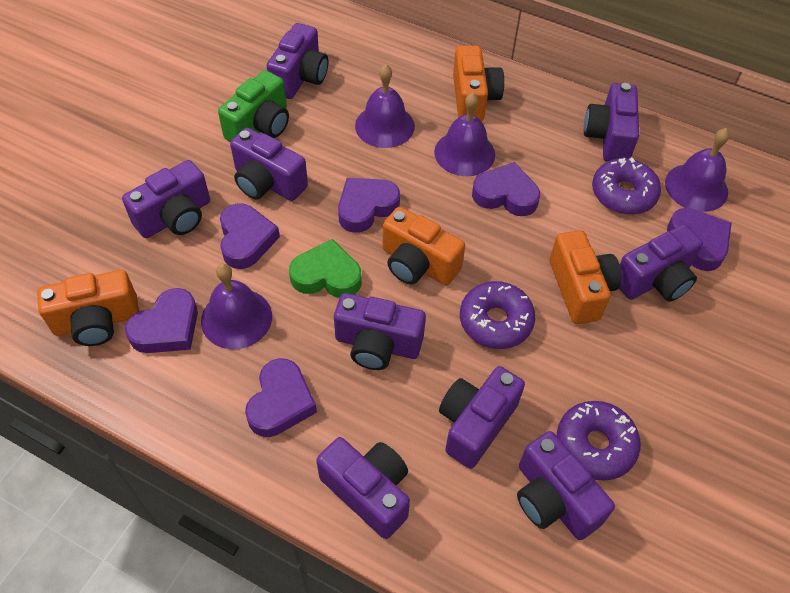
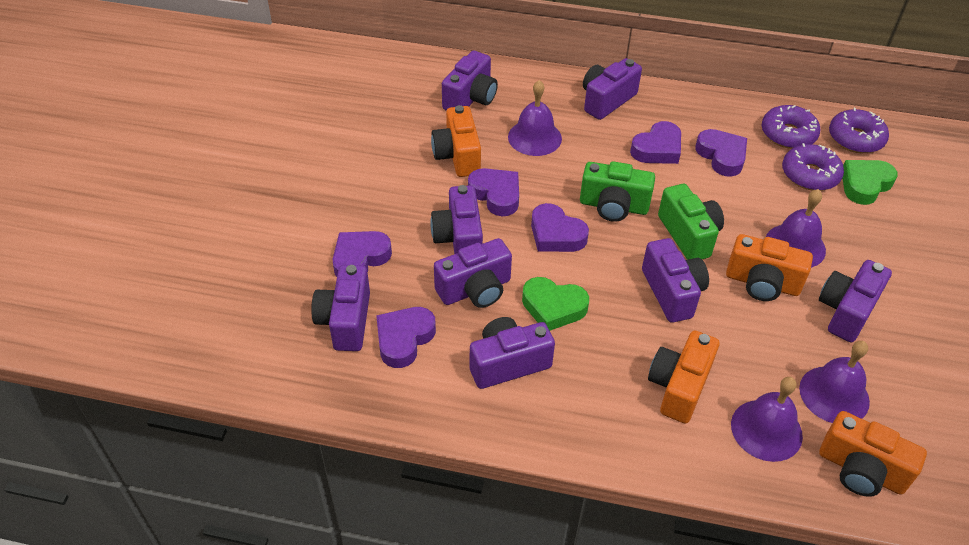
green camera: 1 -> 2
green heart: 1 -> 2
purple camera: 9 -> 8

